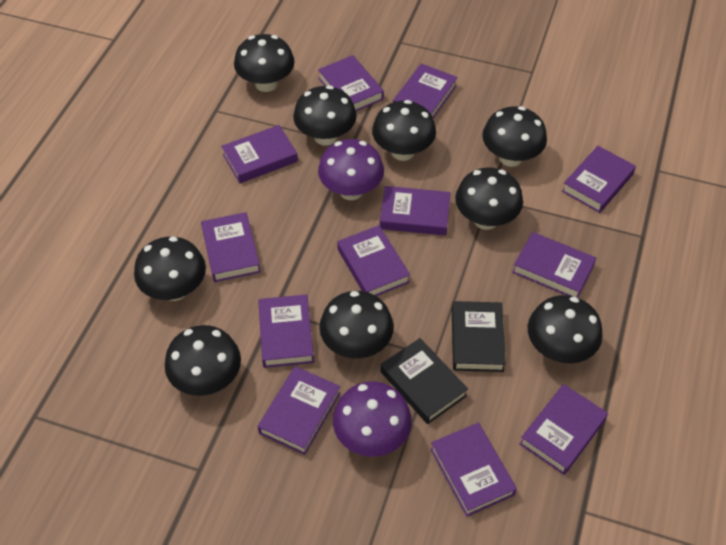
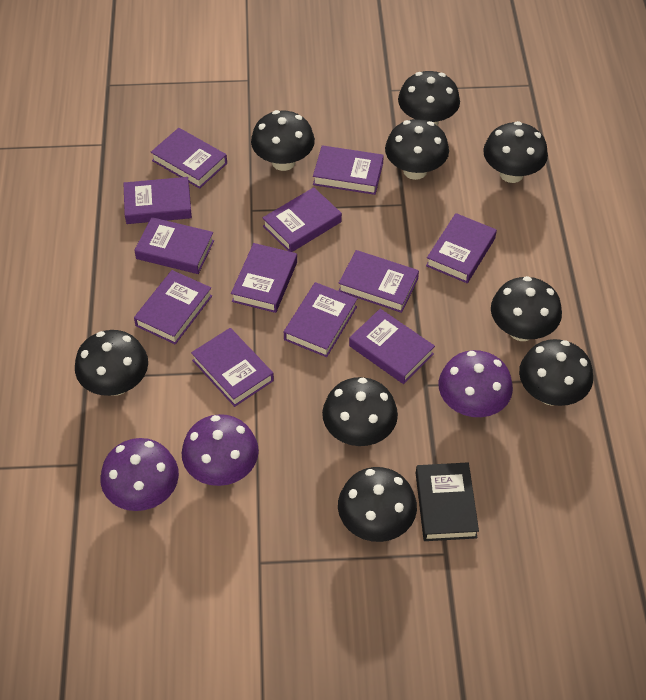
black book: 2 -> 1
purple mushroom: 2 -> 3

